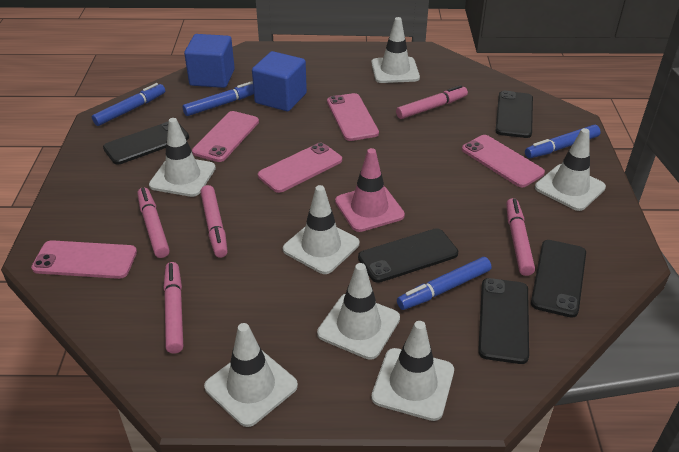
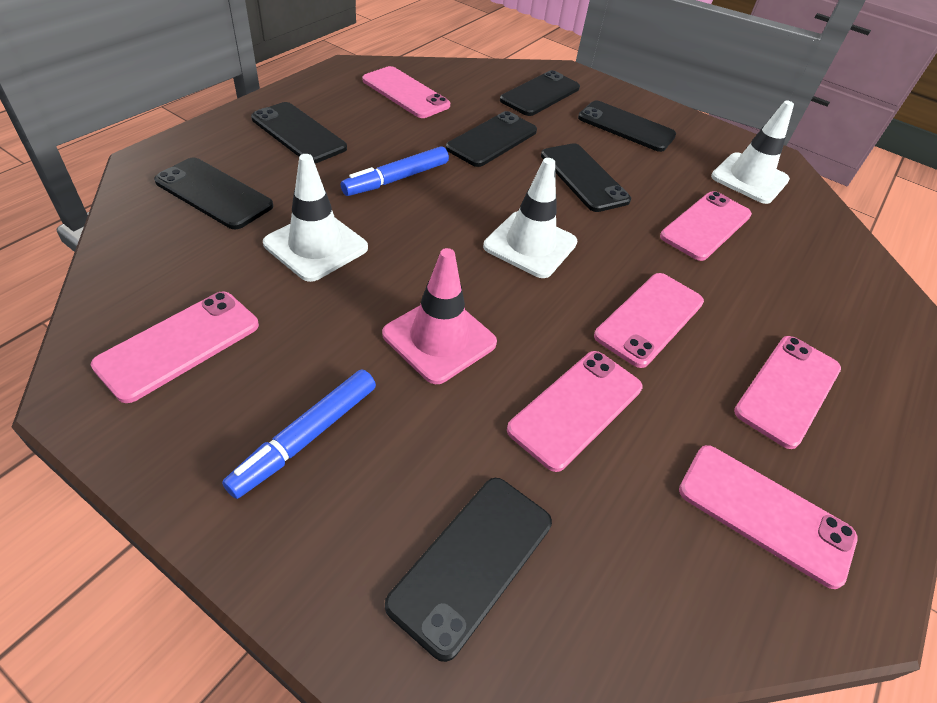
black phone: 5 -> 7
blue cube: 2 -> 0
blue marker: 4 -> 2
pink marker: 5 -> 0
pink phone: 5 -> 7
white traffic cone: 7 -> 3

